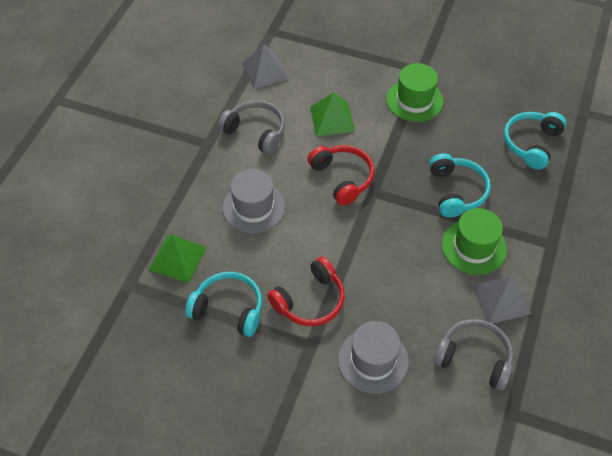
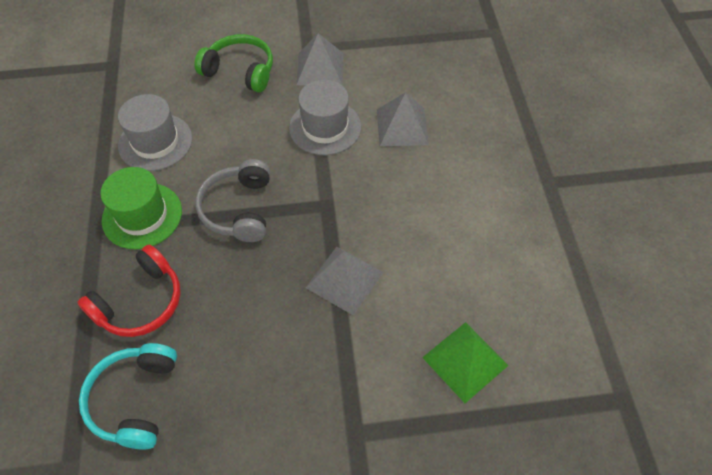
green hat: 2 -> 1
green headphones: 0 -> 1
green pyramid: 2 -> 1
grey headphones: 2 -> 1
grey pyramid: 2 -> 3
red headphones: 2 -> 1
turquoise headphones: 3 -> 1

